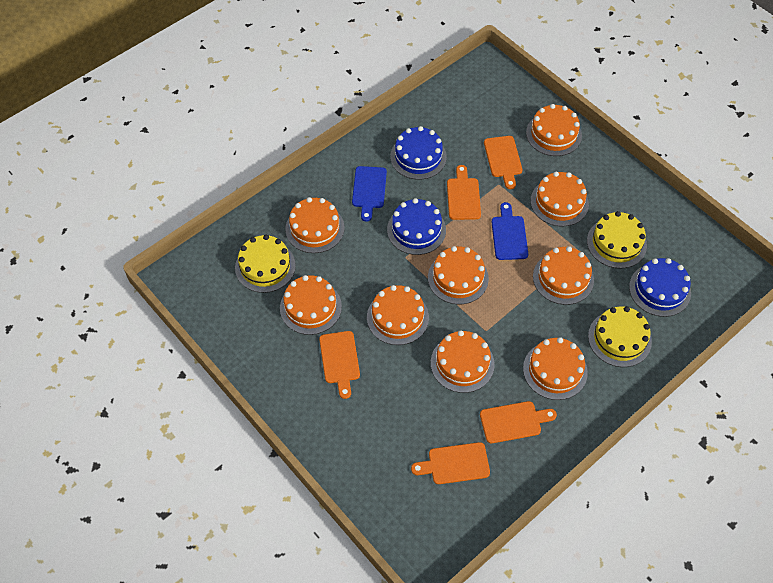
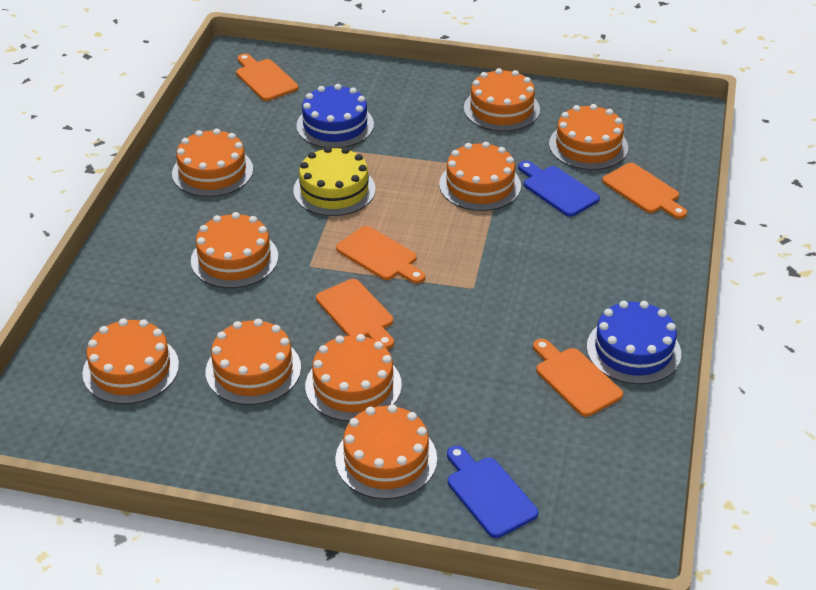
blue cake: 3 -> 2
yellow cake: 3 -> 1

